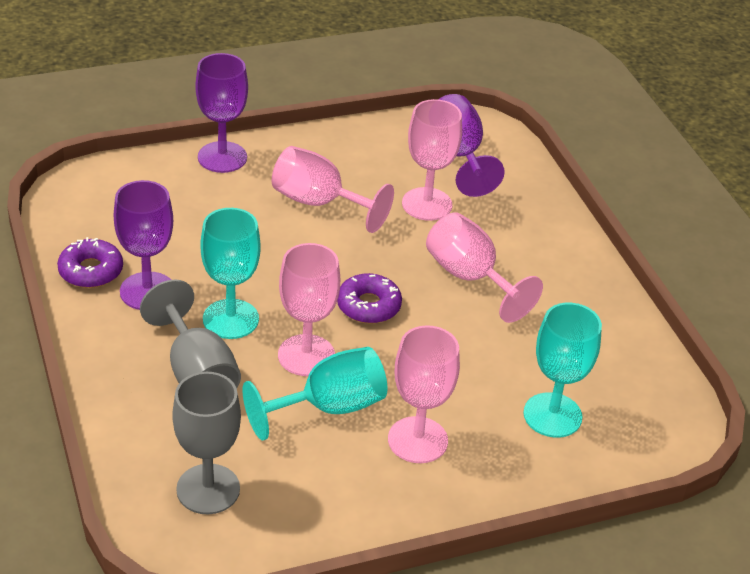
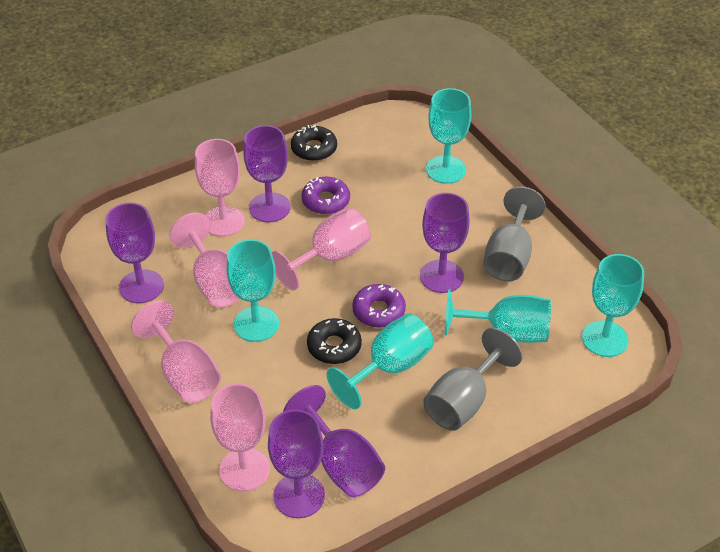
black donut: 0 -> 2
purple goblet: 3 -> 5
turquoise goblet: 3 -> 5

